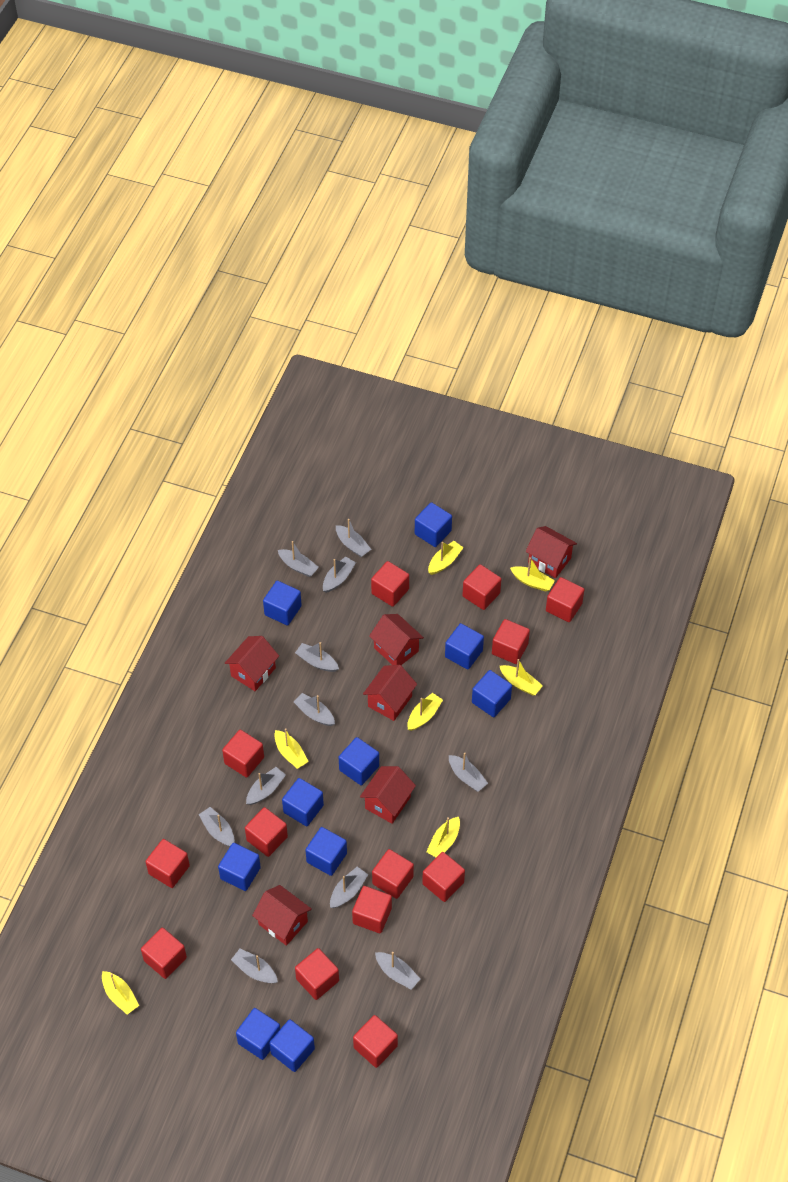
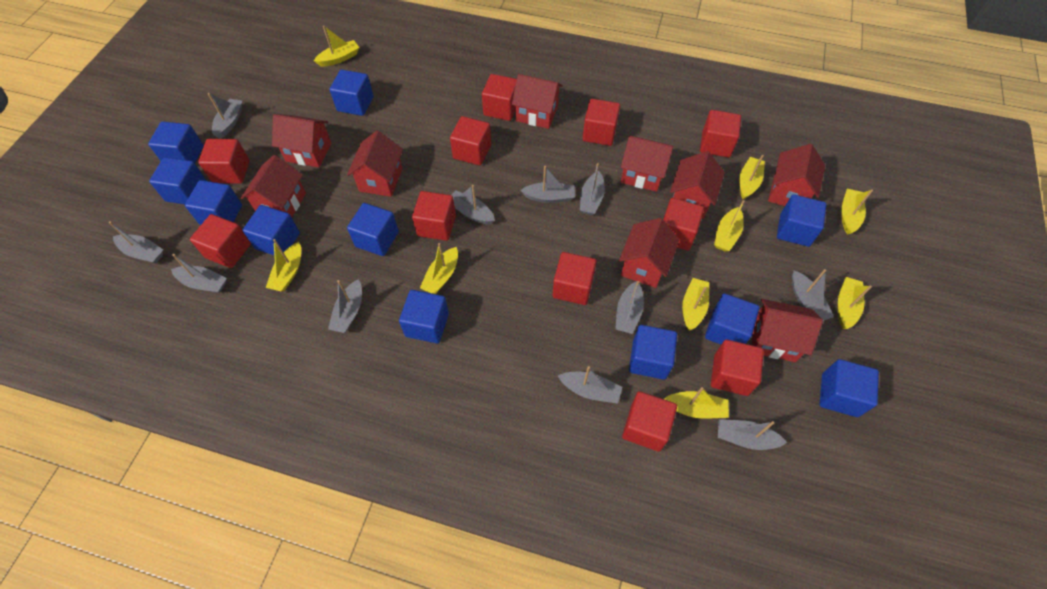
blue cube: 10 -> 11
red cube: 13 -> 11
red house: 6 -> 9
yellow boat: 7 -> 9

